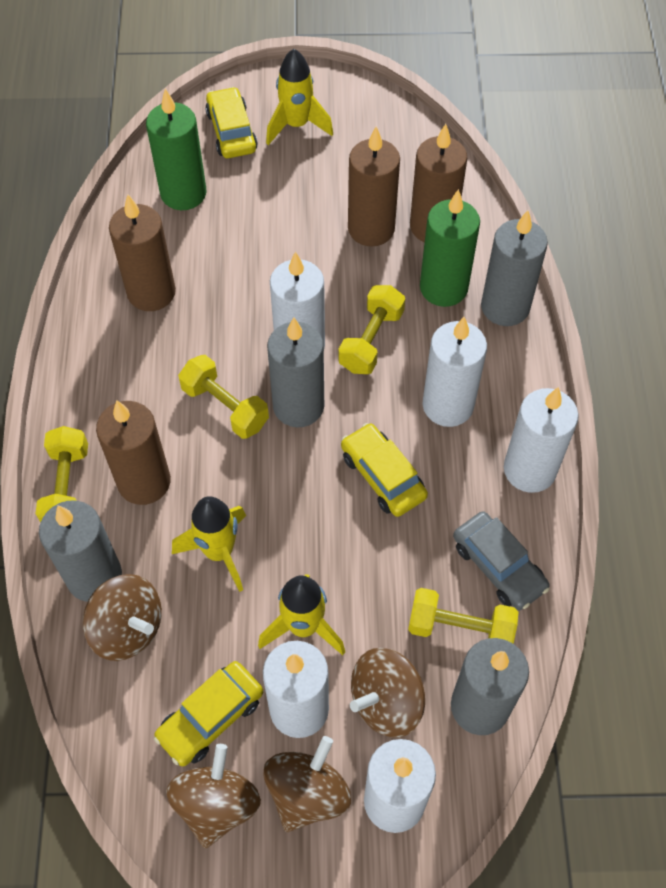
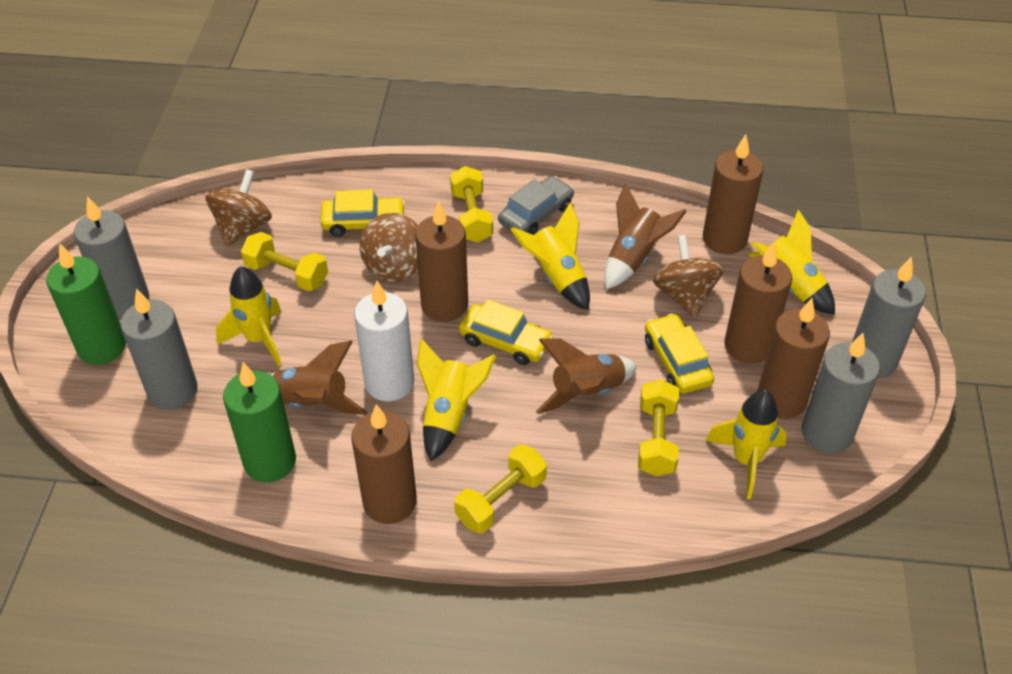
brown candle: 4 -> 5
brown rocket: 0 -> 3
brown spinning top: 4 -> 3
white candle: 5 -> 1
yellow rocket: 3 -> 5

